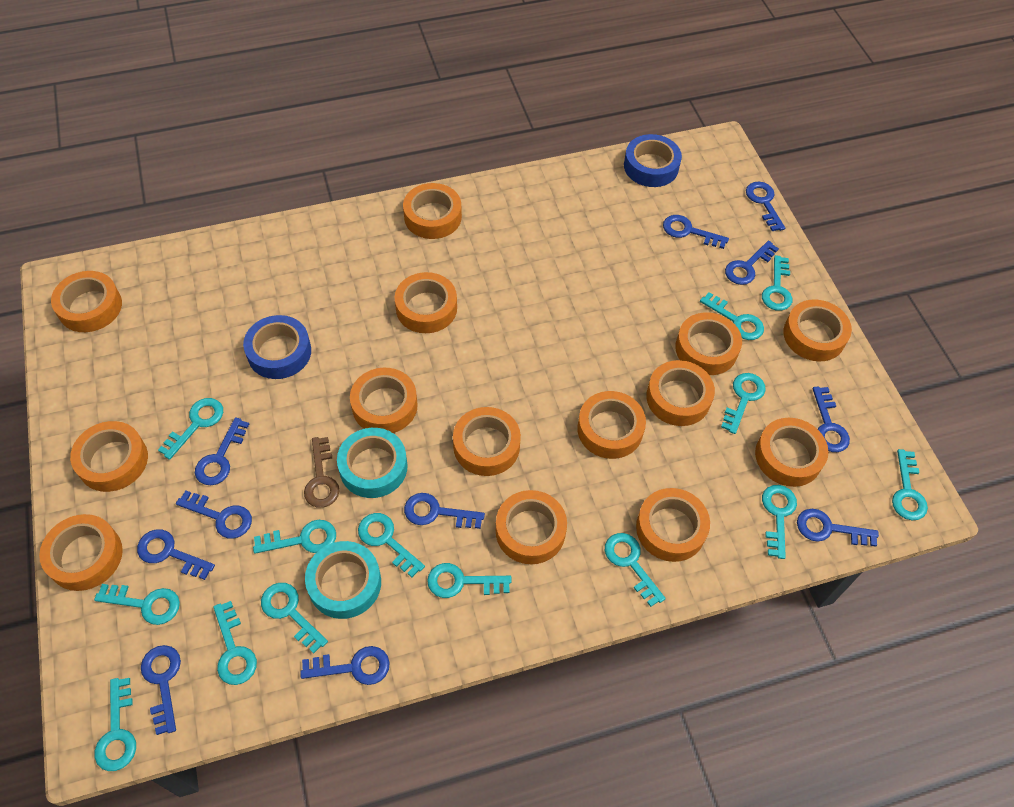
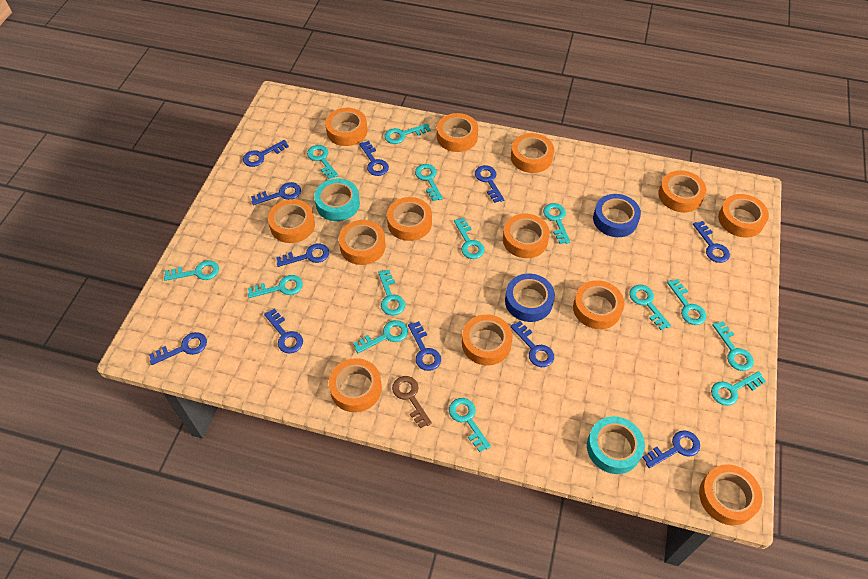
orange tape: 14 -> 13

